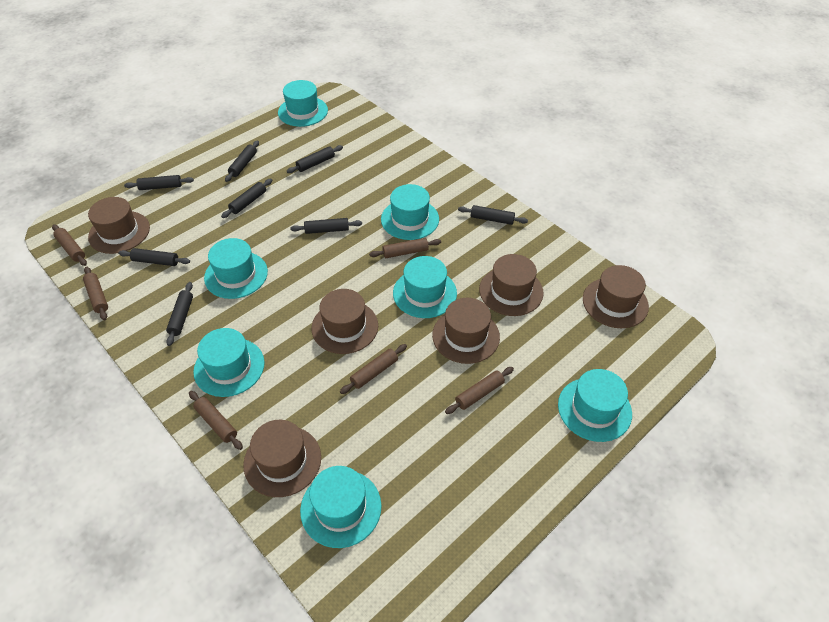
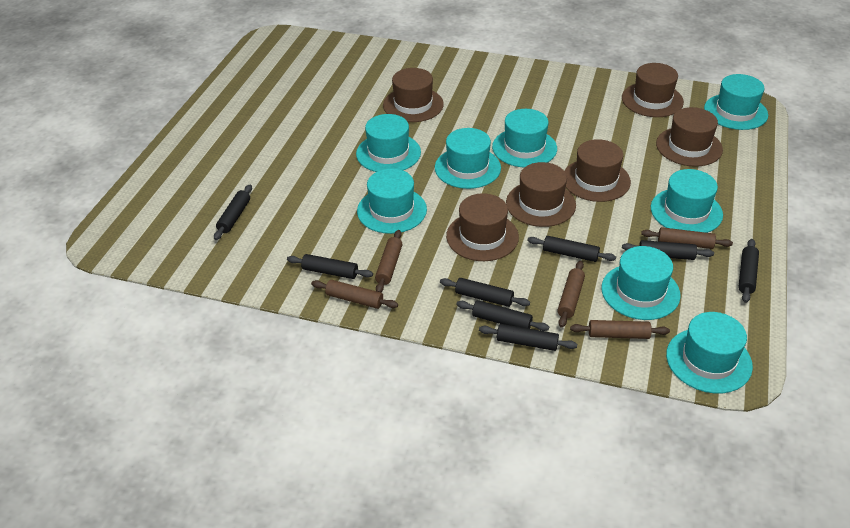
brown rolling pin: 6 -> 5
turquoise hat: 7 -> 8

